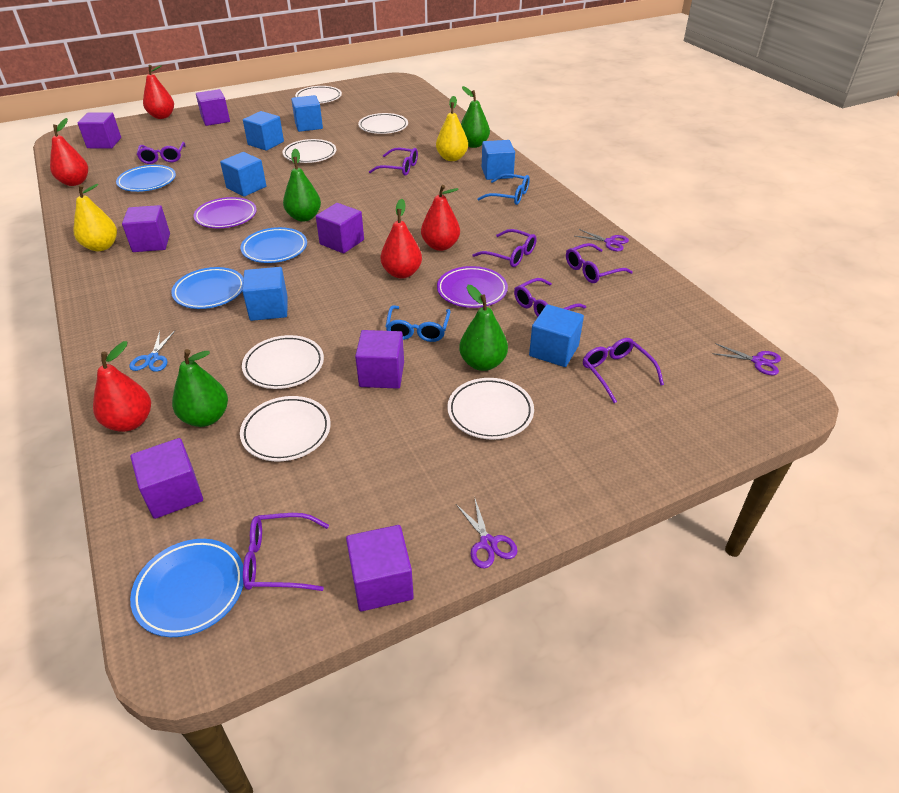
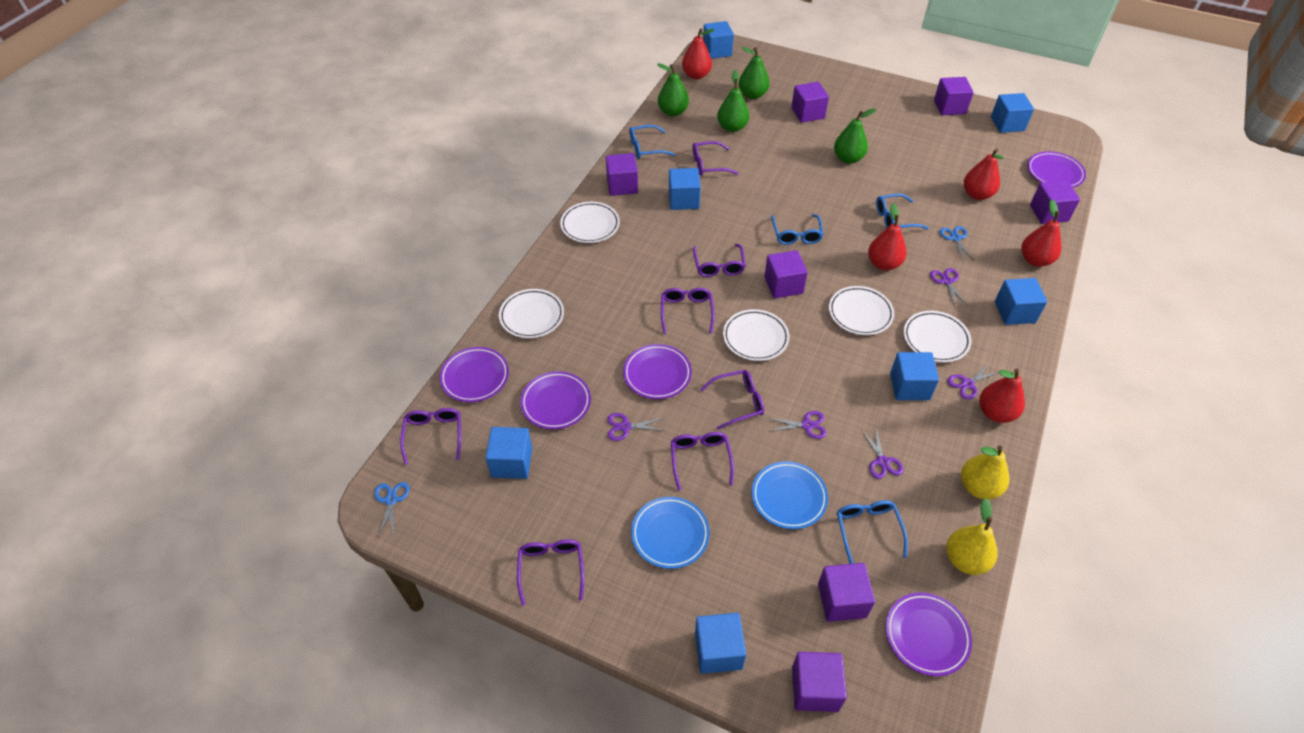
blue cube: 6 -> 7
blue glasses: 2 -> 4
blue plate: 4 -> 2
blue scissors: 1 -> 2
purple plate: 2 -> 5
purple scissors: 3 -> 5
white plate: 6 -> 5

